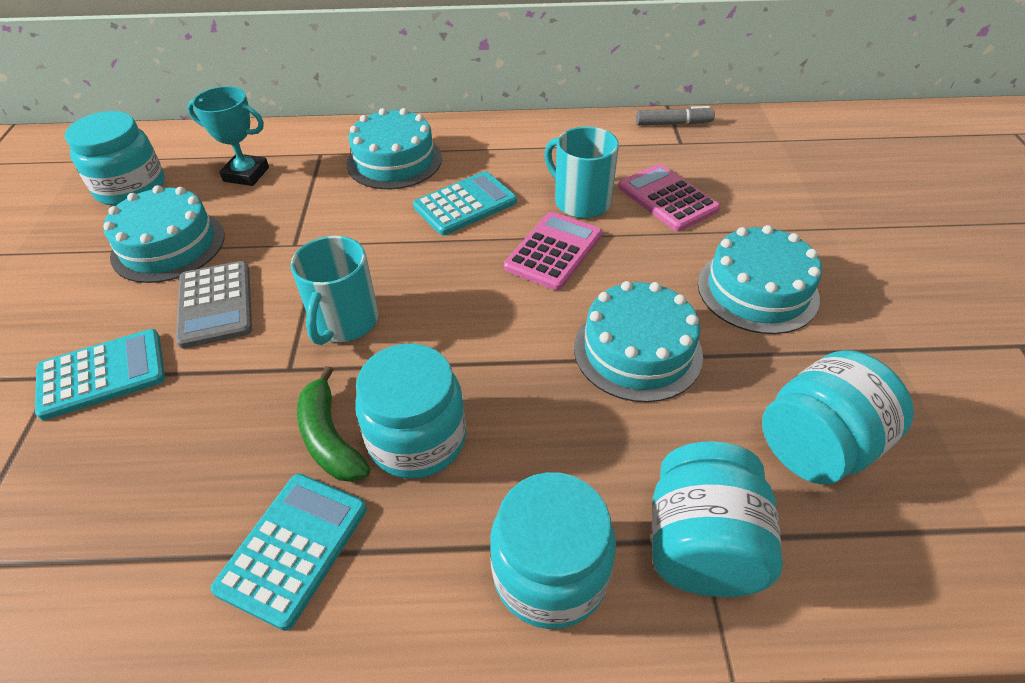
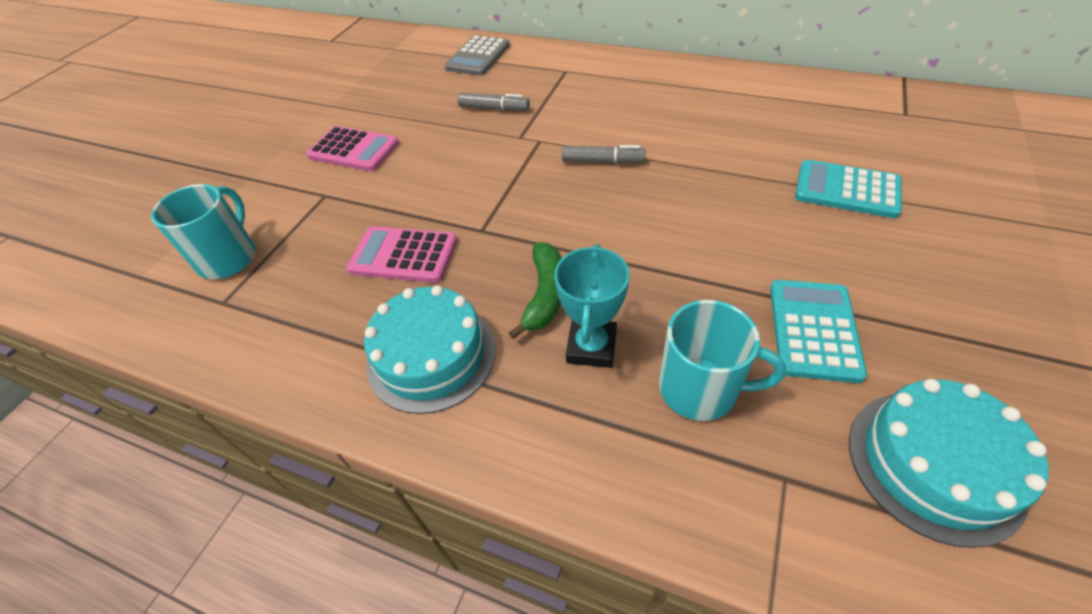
grey marker: 1 -> 2
turquoise cake: 4 -> 2
turquoise calculator: 3 -> 2
turquoise jar: 5 -> 0

